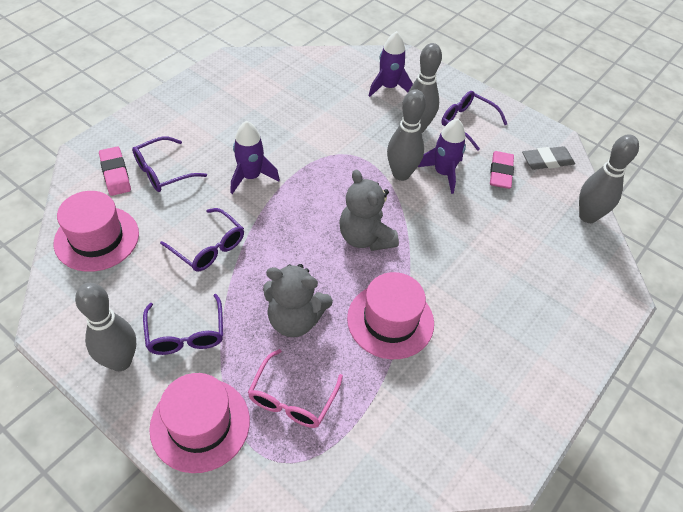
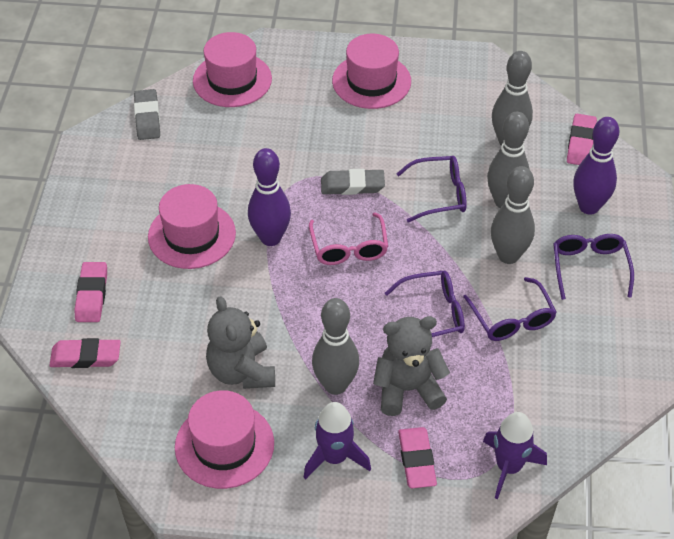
grey eraser: 1 -> 2
pink eraser: 2 -> 4
pink hat: 3 -> 4
purple bowling pin: 0 -> 2
purple rocket: 3 -> 2

